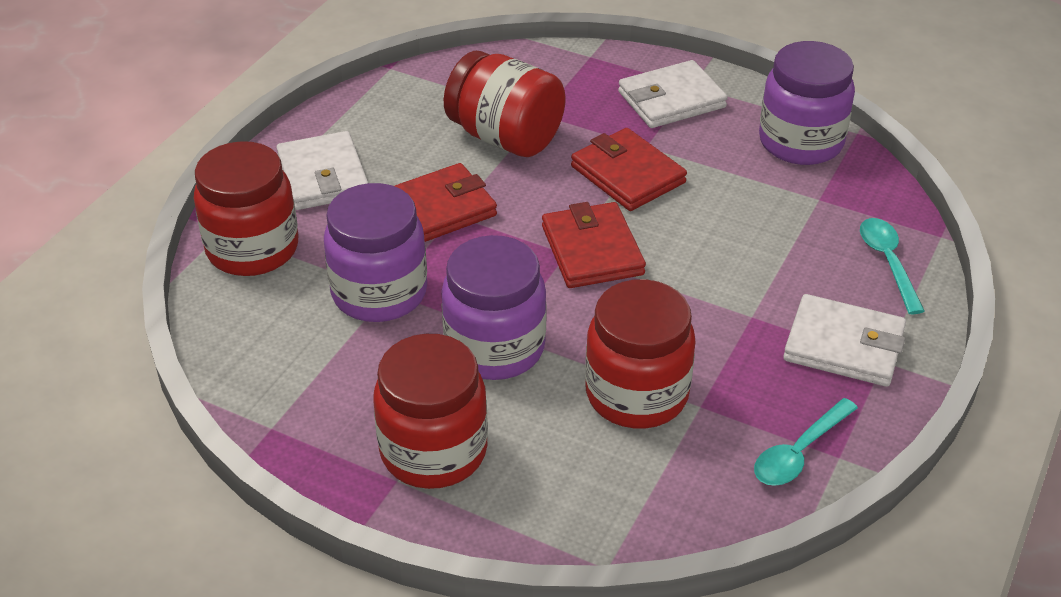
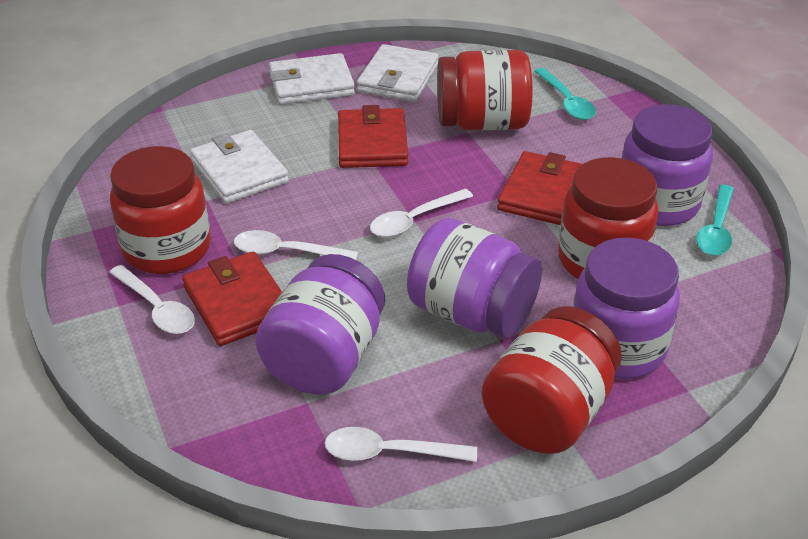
purple jar: 3 -> 4
white spoon: 0 -> 4

